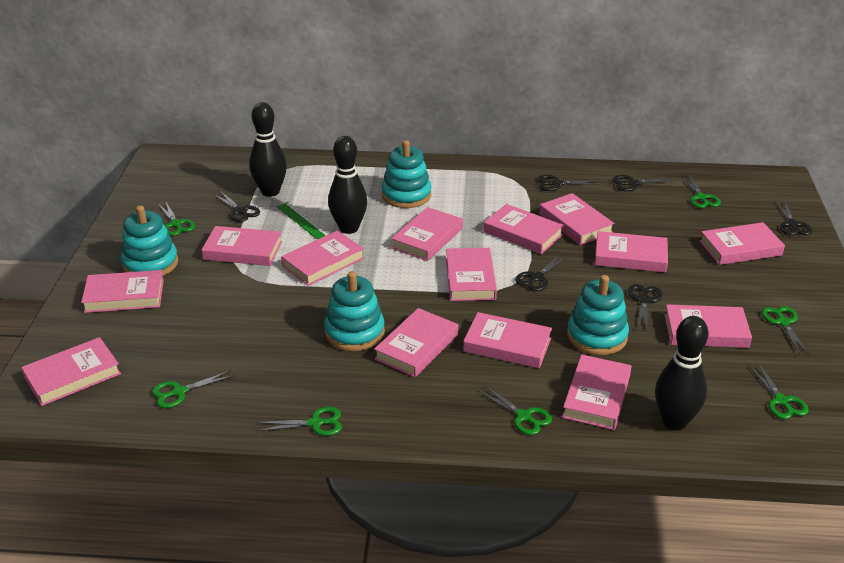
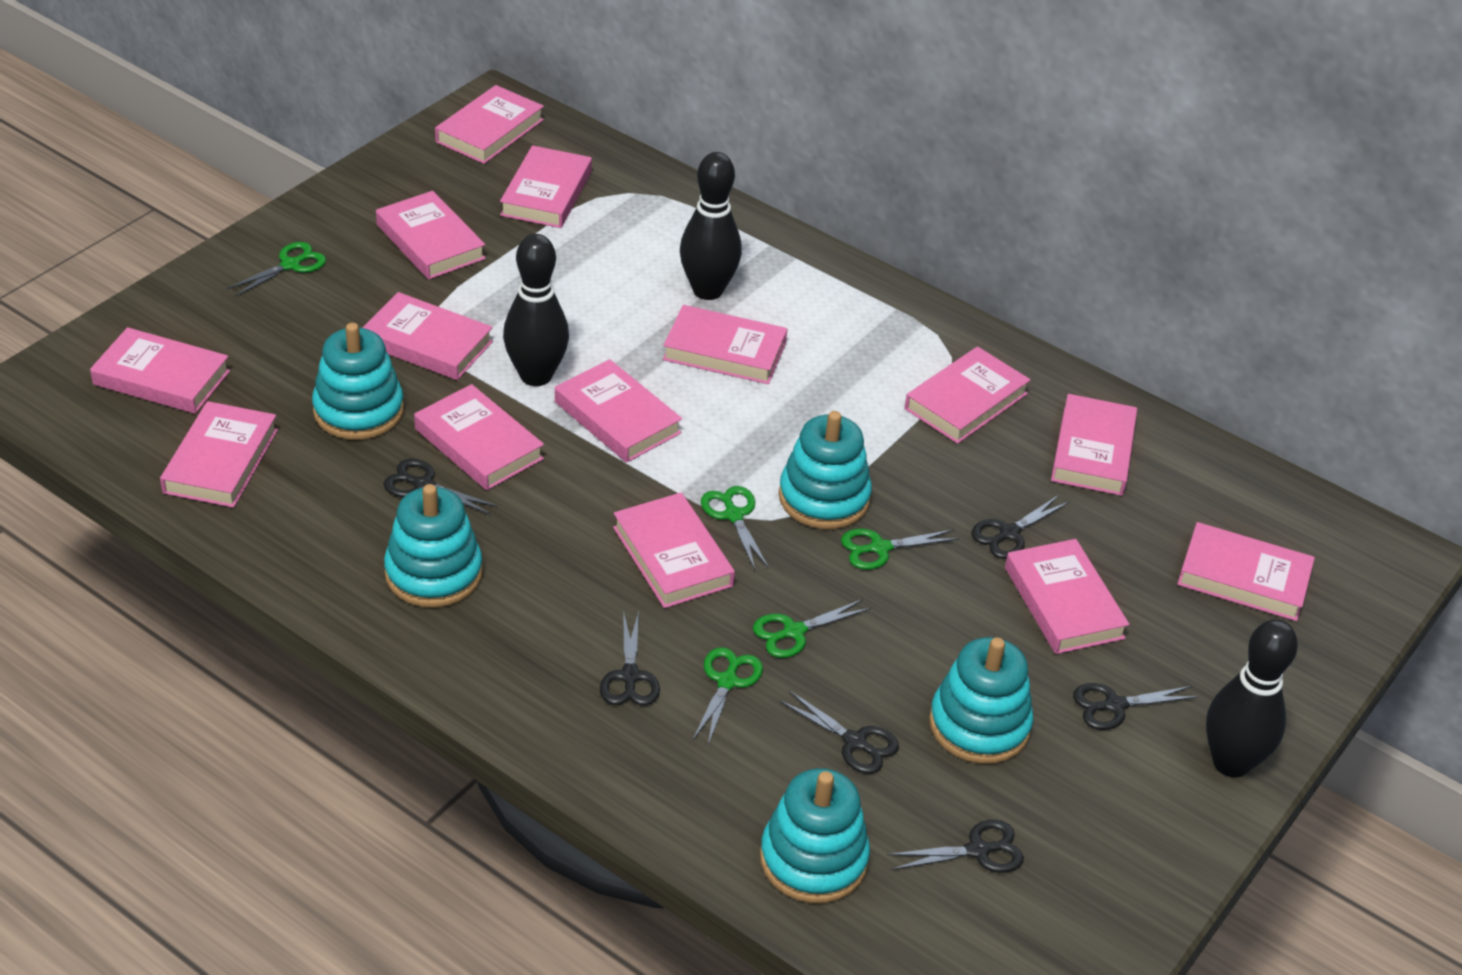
green ruler: 1 -> 0
green scissors: 7 -> 5
turquoise stacking toy: 4 -> 5

